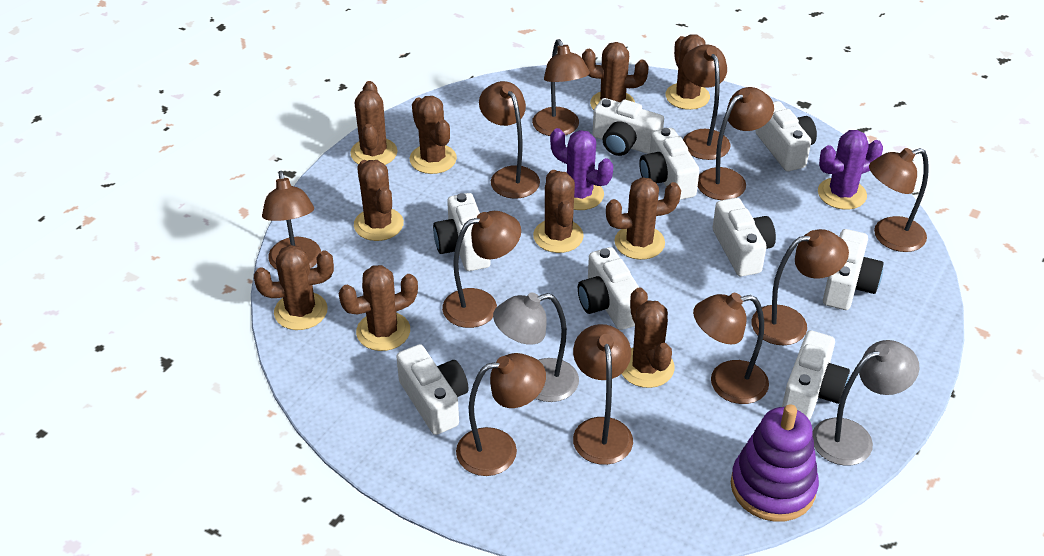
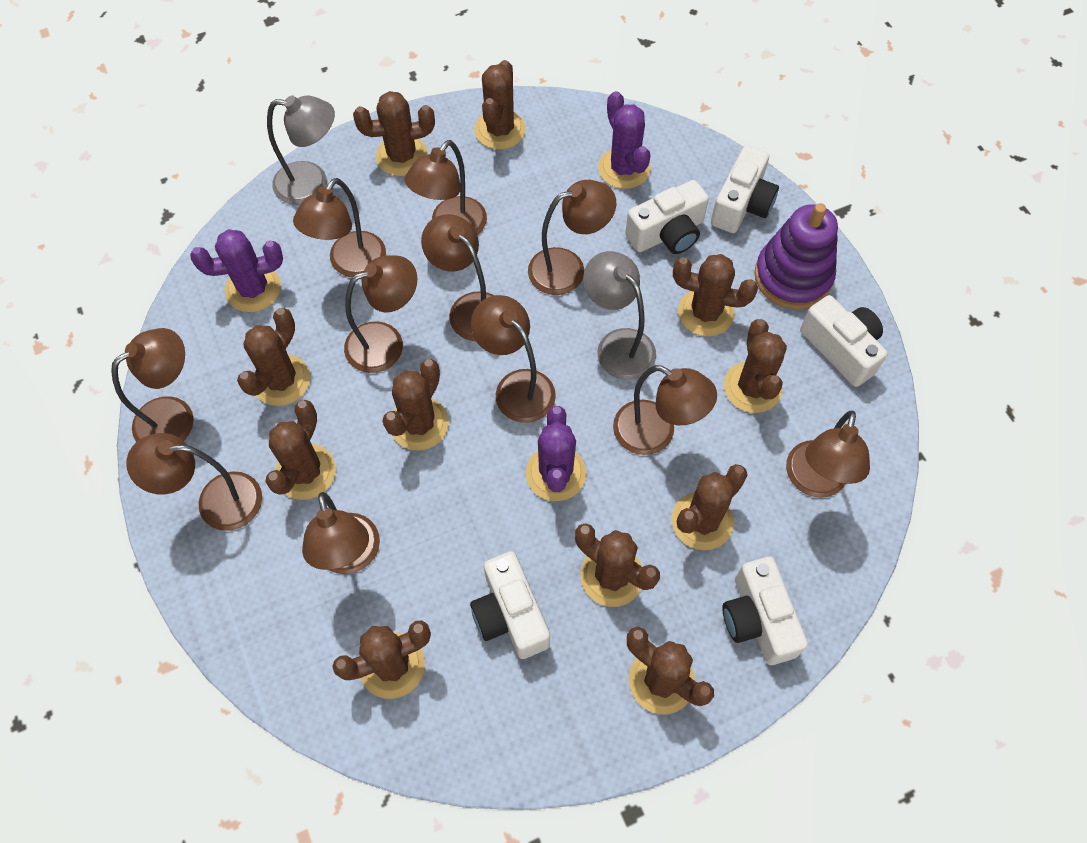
brown cactus: 10 -> 11
purple cactus: 2 -> 3
white camera: 9 -> 5

